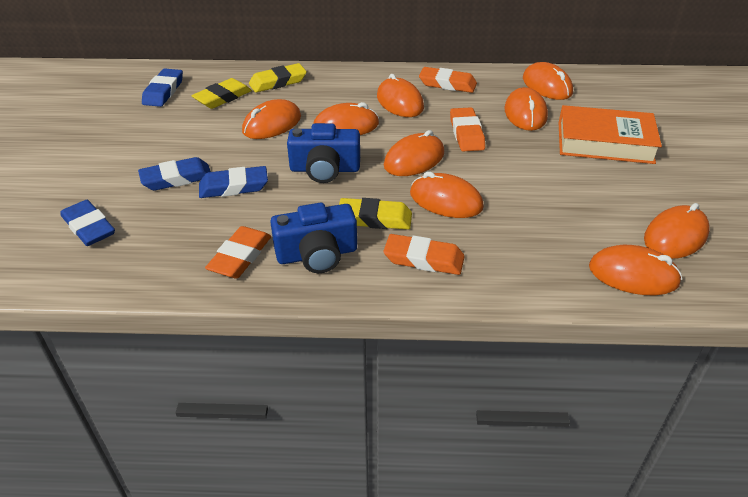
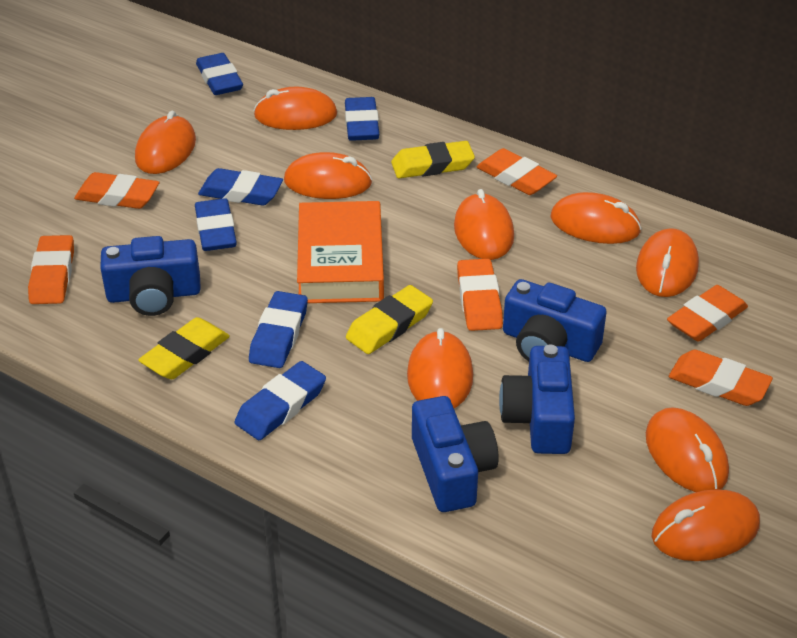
blue camera: 2 -> 4
blue eraser: 4 -> 6
orange eraser: 4 -> 6

